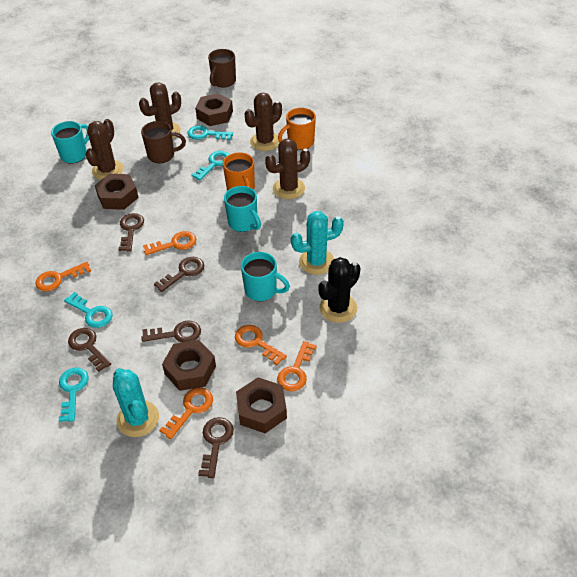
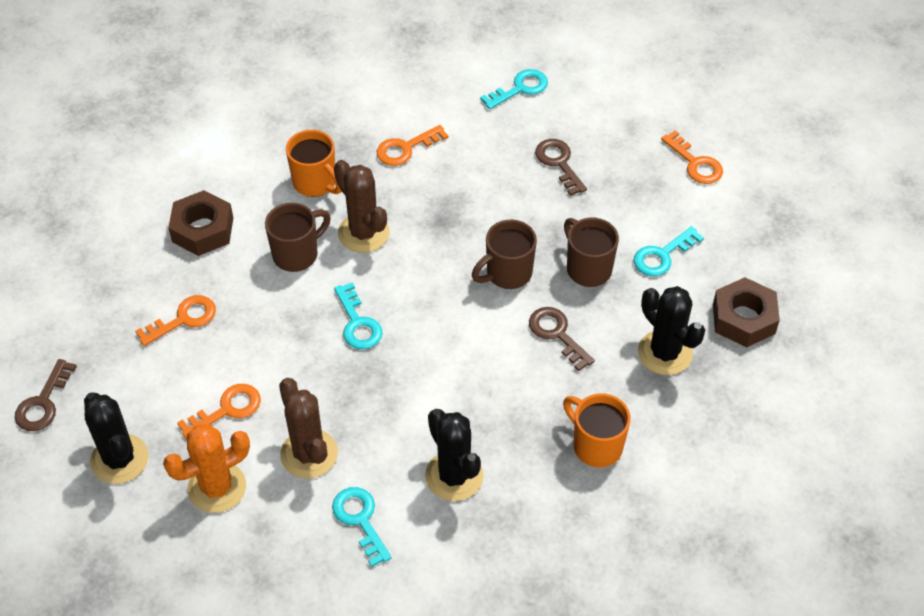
black cactus: 1 -> 3
brown cactus: 4 -> 2
brown key: 5 -> 3
brown mug: 2 -> 3
brown nut: 4 -> 2
orange cactus: 0 -> 1
orange key: 5 -> 4
turquoise cactus: 2 -> 0
turquoise mug: 3 -> 0

